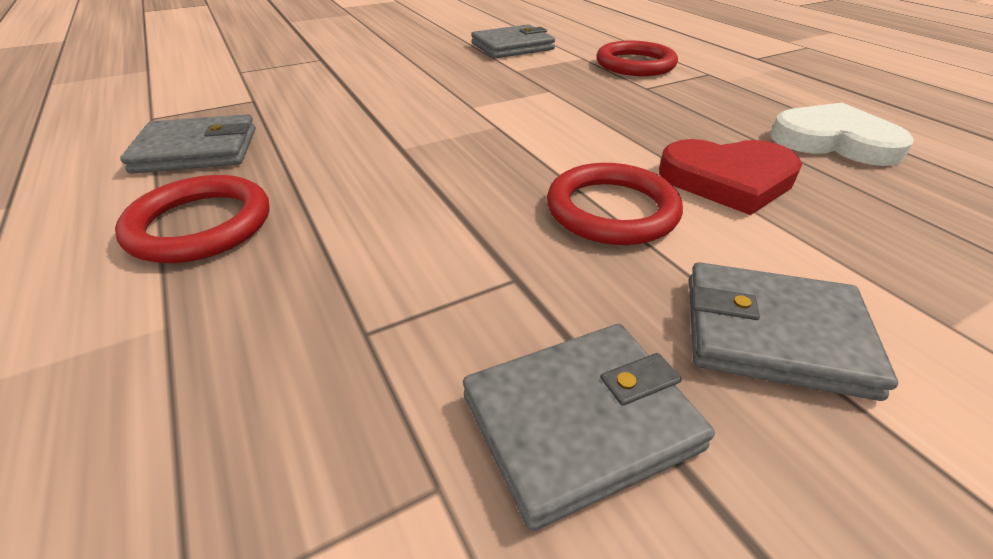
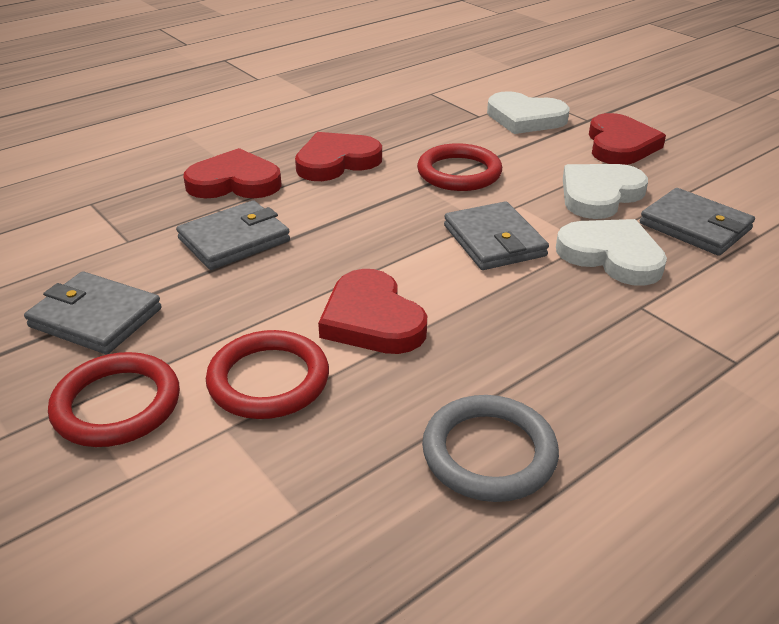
grey ring: 0 -> 1
red heart: 1 -> 4
white heart: 1 -> 3

